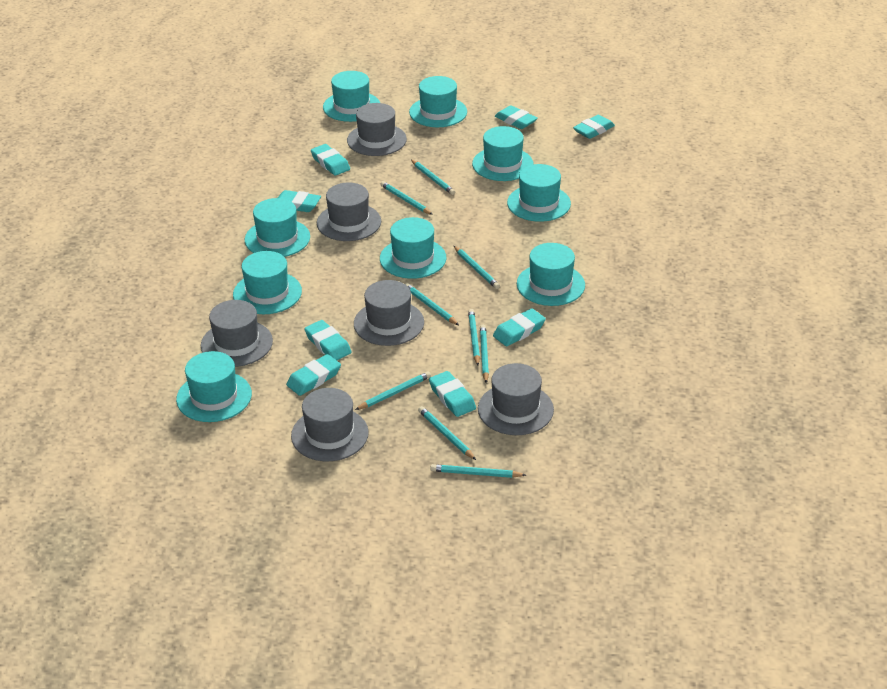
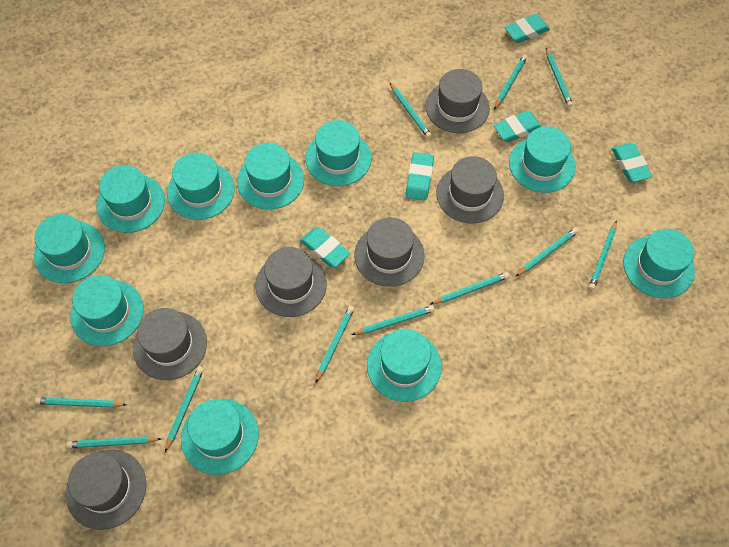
turquoise eraser: 8 -> 5
turquoise hat: 9 -> 10
turquoise pencil: 9 -> 11

